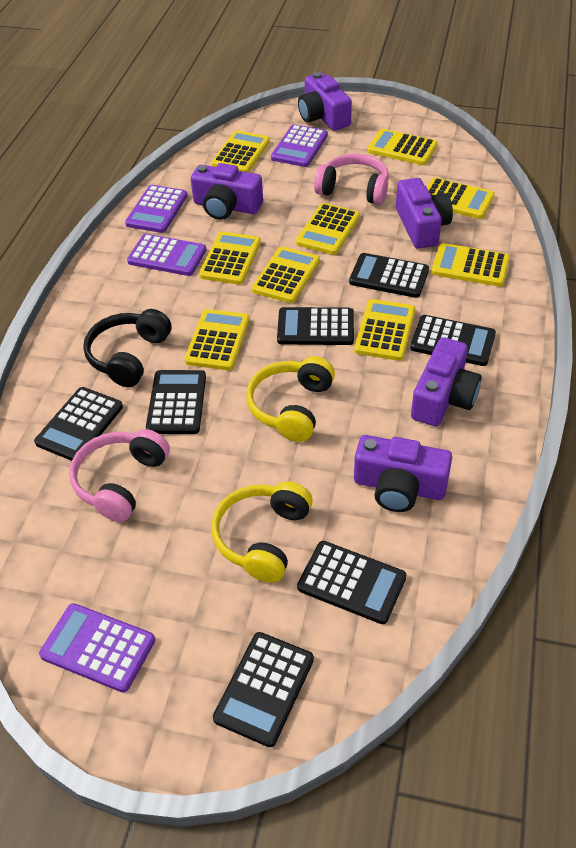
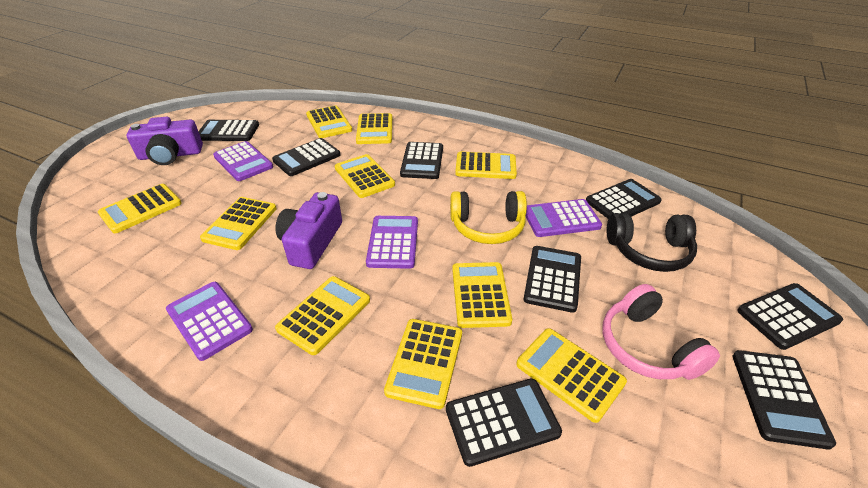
black calculator: 7 -> 8
pink headphones: 2 -> 1
purple camera: 5 -> 2
yellow calculator: 9 -> 10
yellow headphones: 2 -> 1

